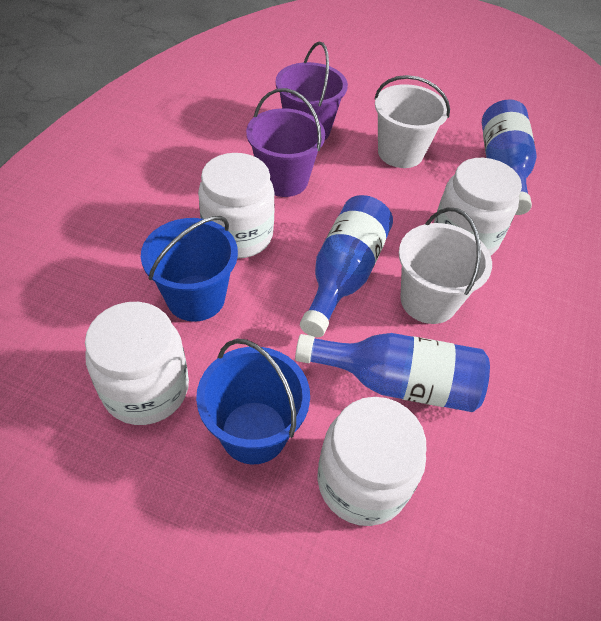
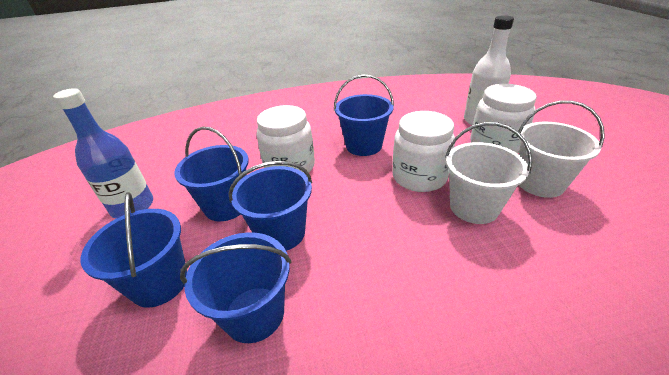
blue bottle: 3 -> 1
blue bucket: 2 -> 5
purple bucket: 2 -> 0
white bottle: 0 -> 1
white jar: 4 -> 3

